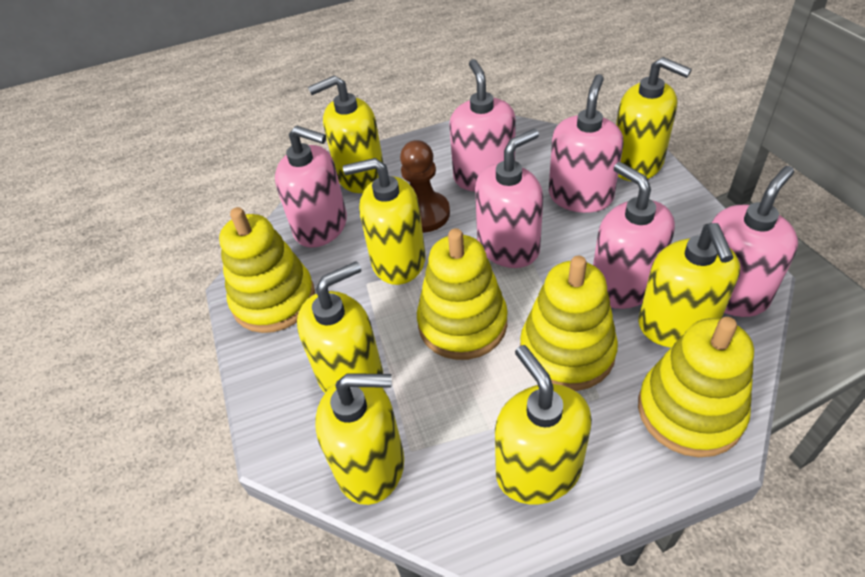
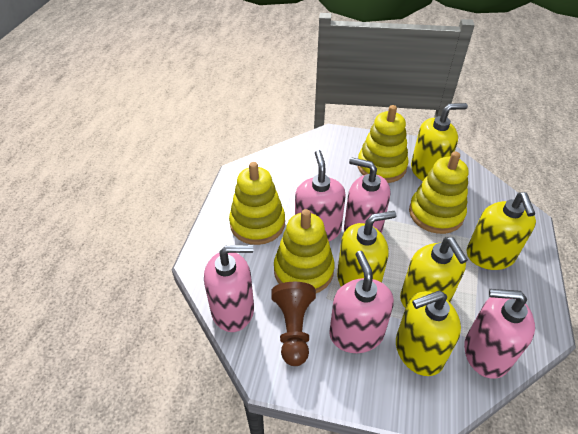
pink soap dispenser: 6 -> 5
yellow soap dispenser: 7 -> 5

